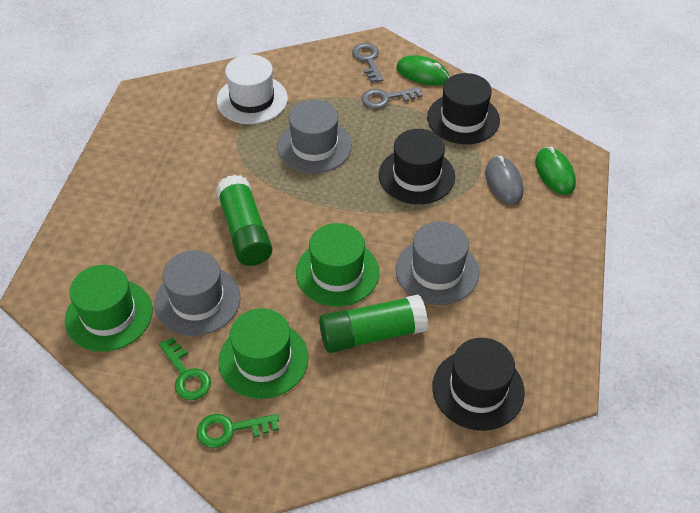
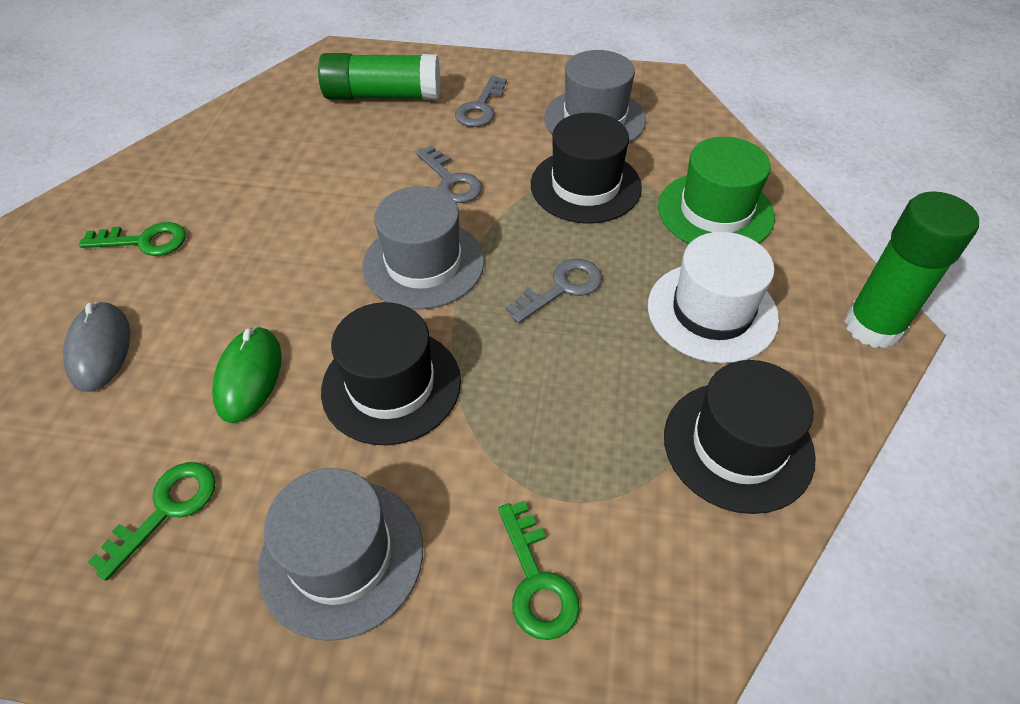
green hat: 3 -> 1
green key: 2 -> 3
green mouse: 2 -> 1
grey key: 2 -> 3

